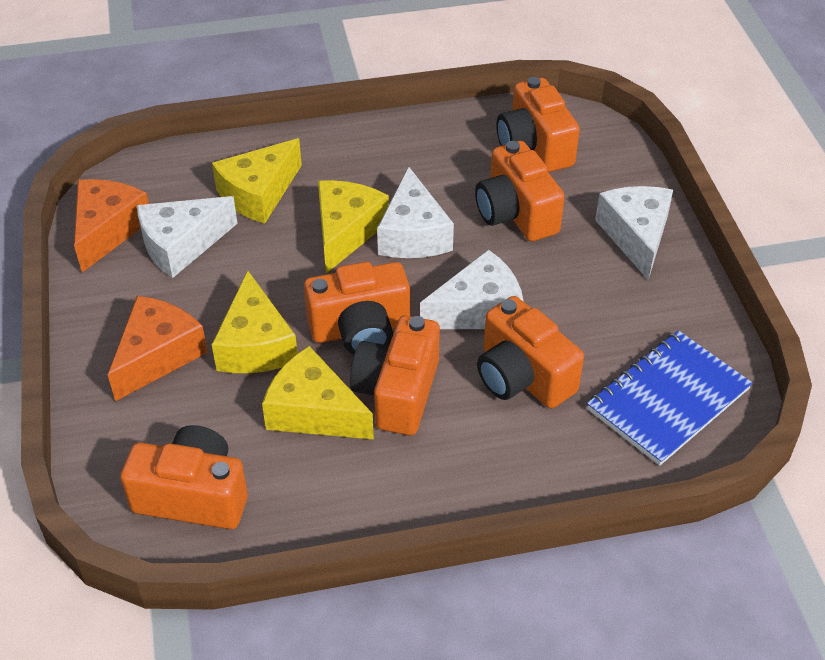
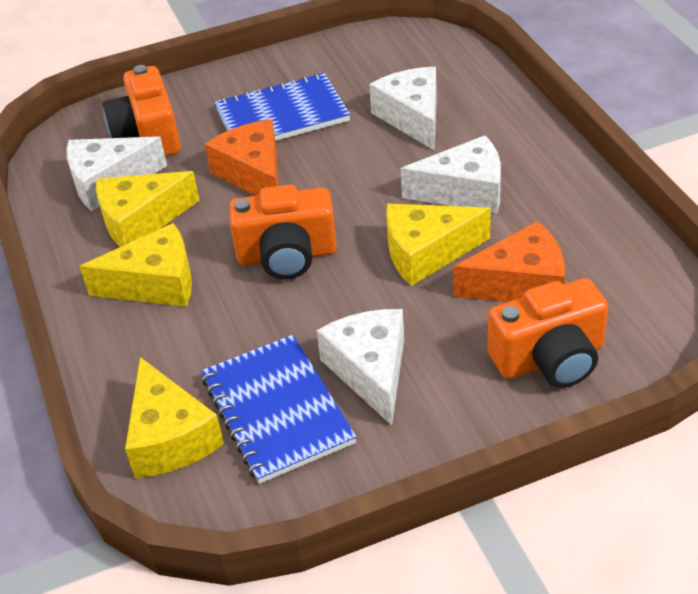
blue notebook: 1 -> 2
orange camera: 6 -> 3

